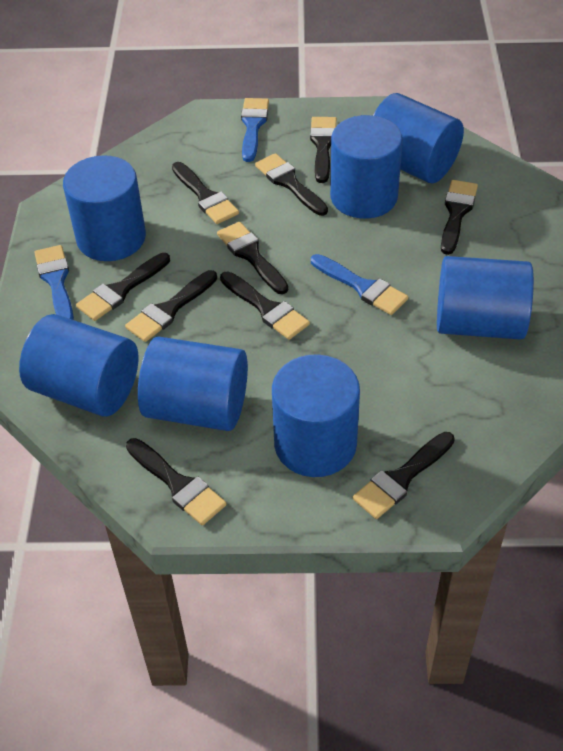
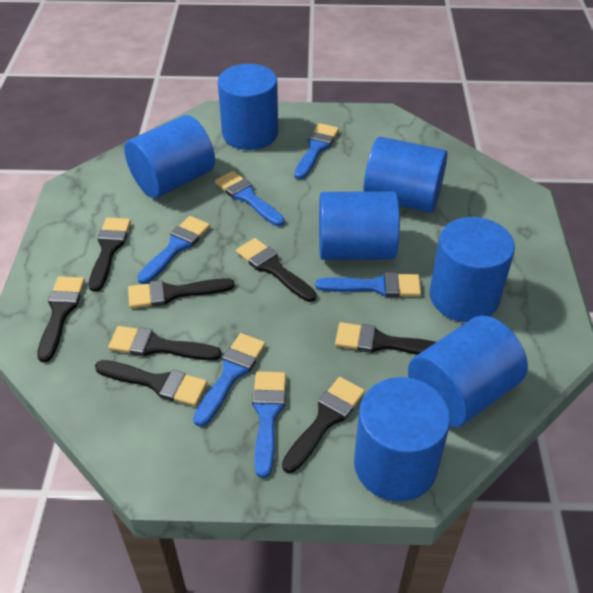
black brush: 10 -> 8
blue brush: 3 -> 6

